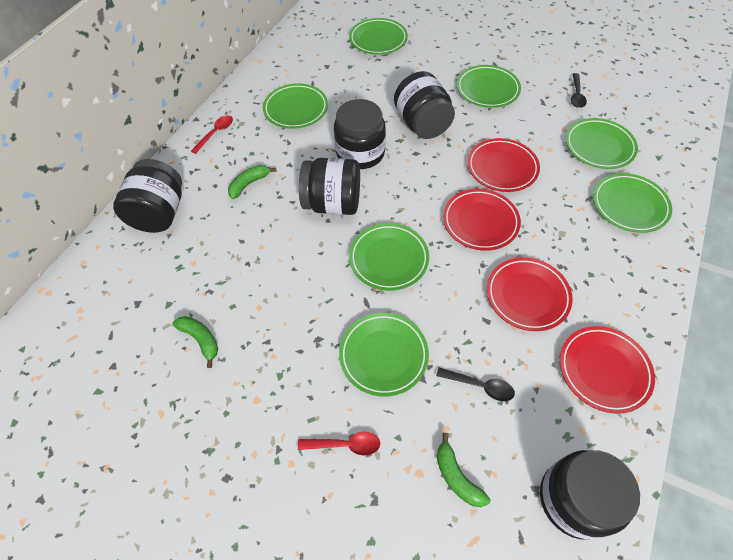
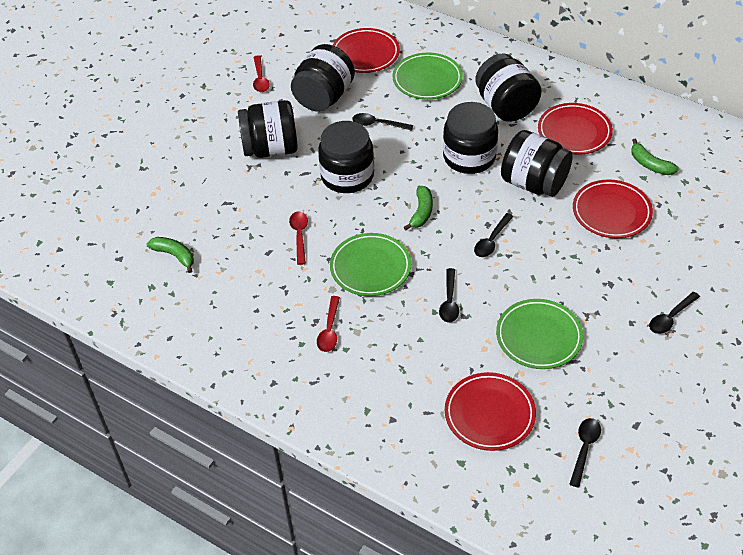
black jar: 5 -> 6
black spoon: 2 -> 5
green plate: 7 -> 3
red spoon: 2 -> 3

